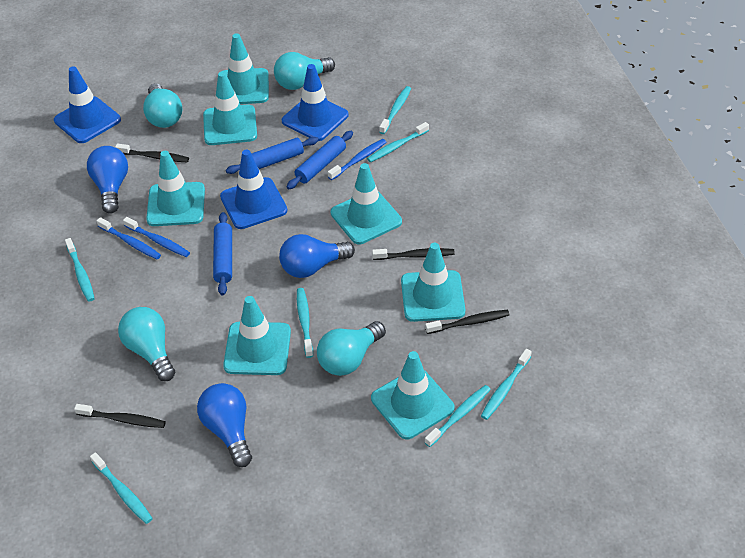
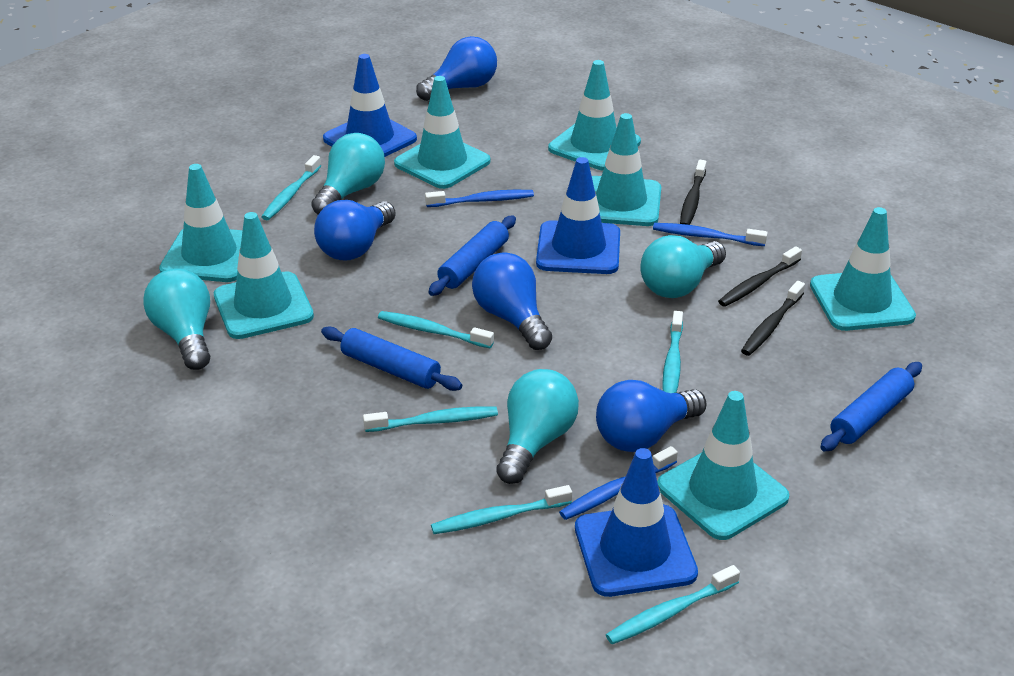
black toothbrush: 4 -> 3
blue light bulb: 3 -> 4
turquoise toothbrush: 7 -> 6

